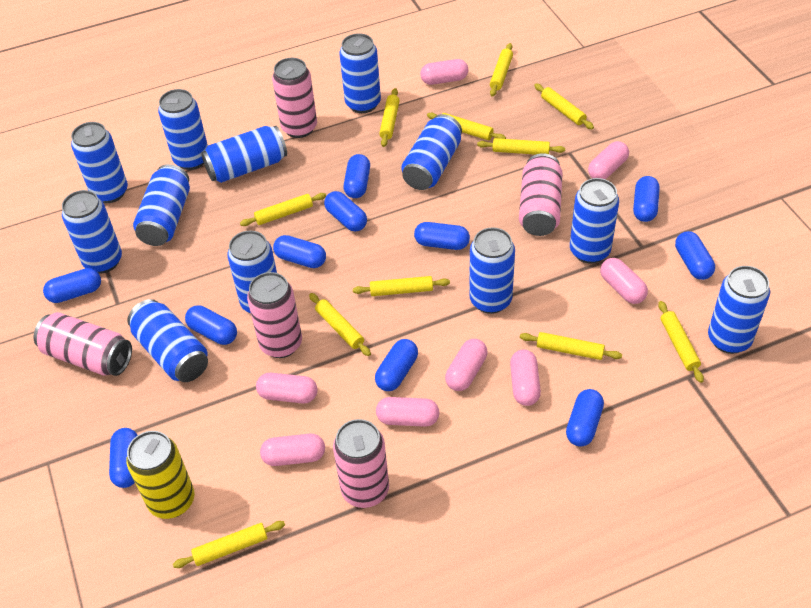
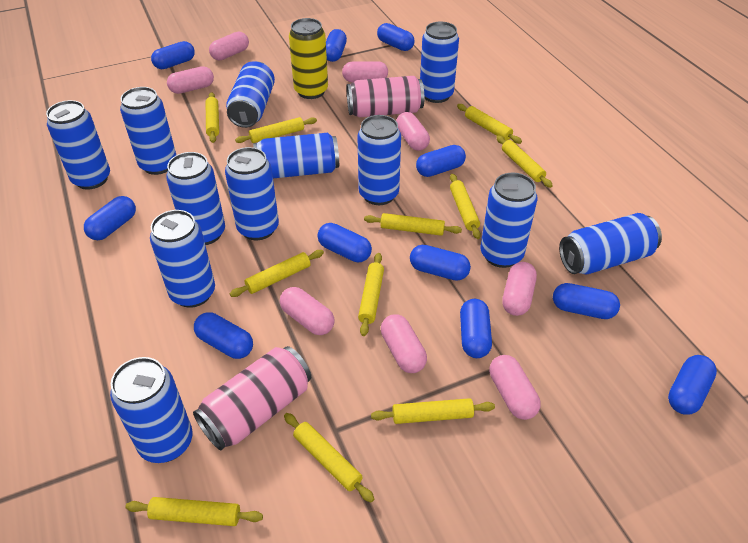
pink can: 5 -> 2

